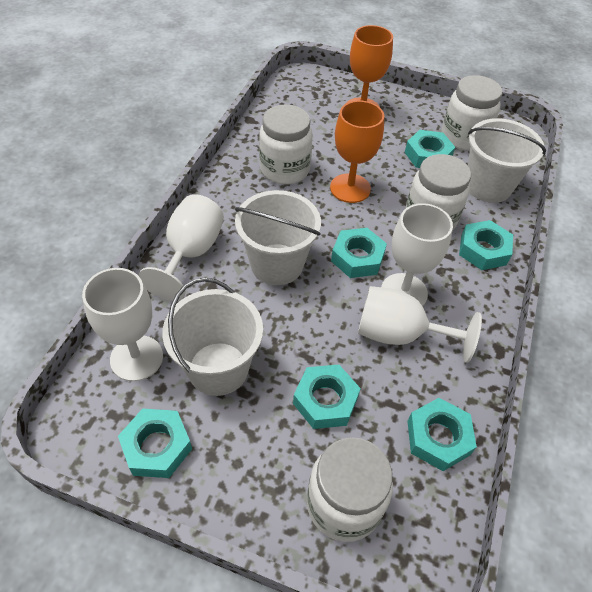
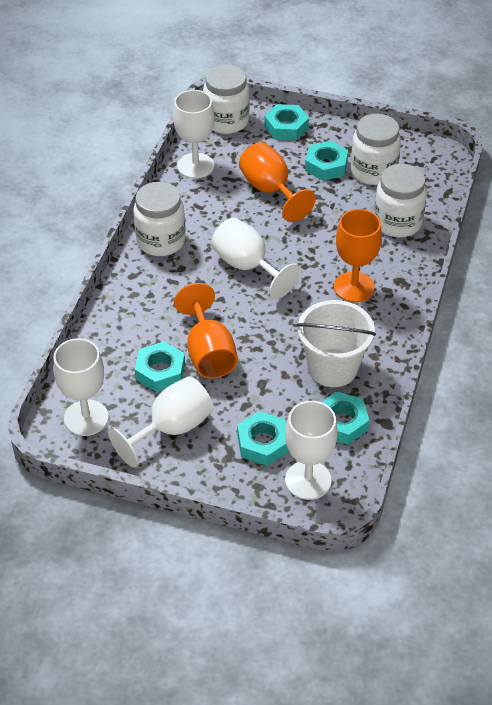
orange goblet: 2 -> 3
turquoise nut: 6 -> 5
white bucket: 3 -> 1
white goblet: 4 -> 5

